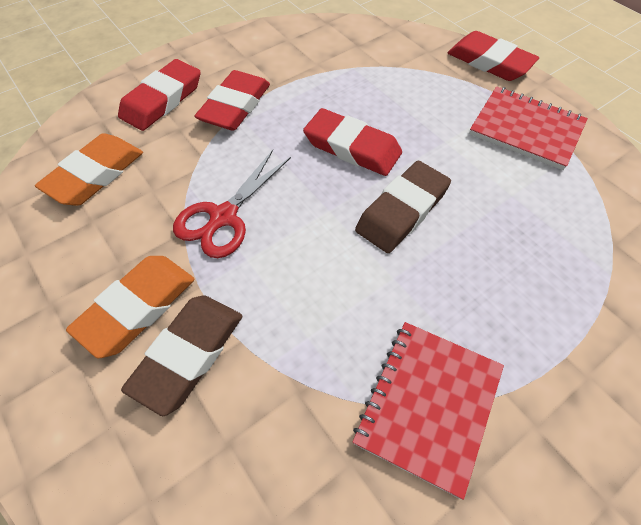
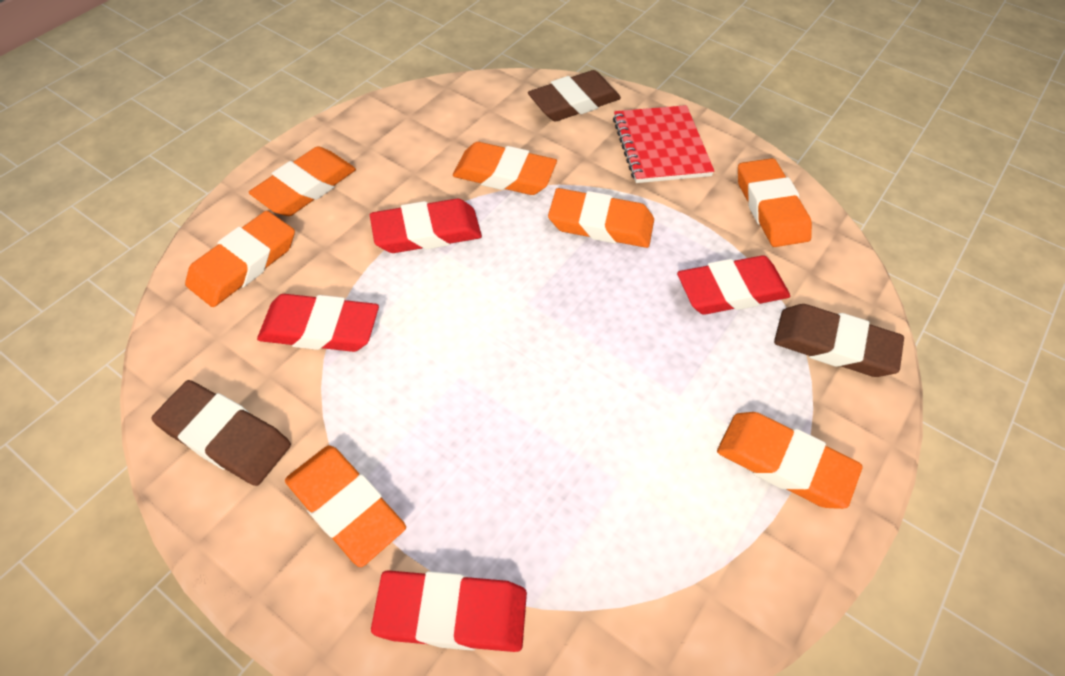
brown eraser: 2 -> 3
orange eraser: 2 -> 7
red notebook: 2 -> 1
red scissors: 1 -> 0

